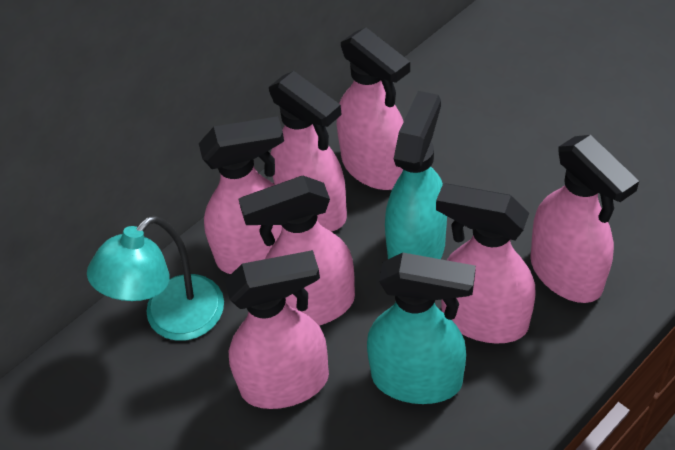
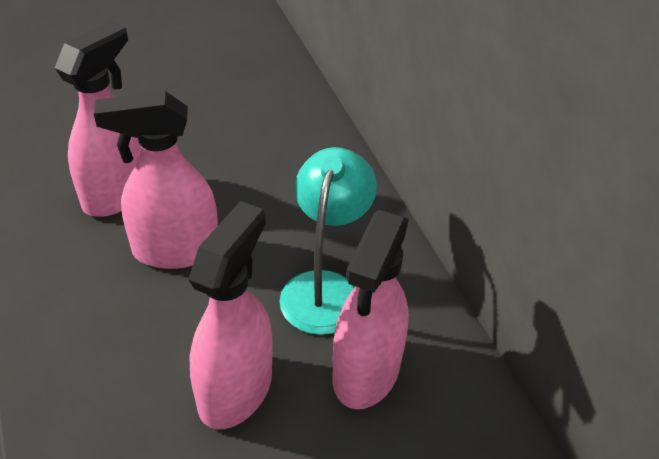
pink spray bottle: 7 -> 4
turquoise spray bottle: 2 -> 0

